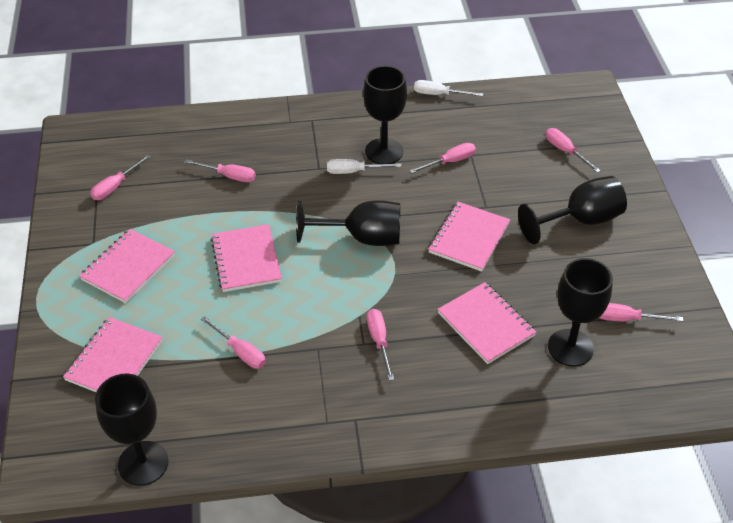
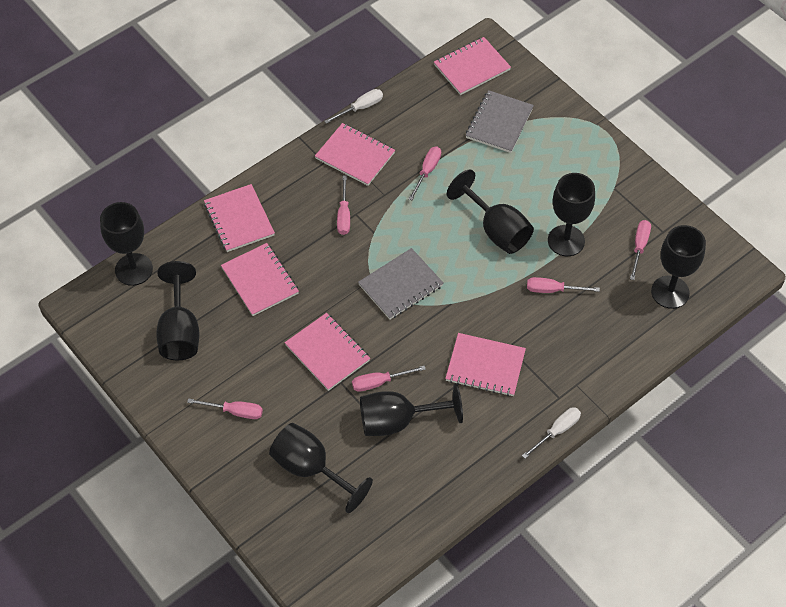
black goblet: 5 -> 7
grey notebook: 0 -> 2
pink notebook: 5 -> 6
pink screwdriver: 7 -> 6

